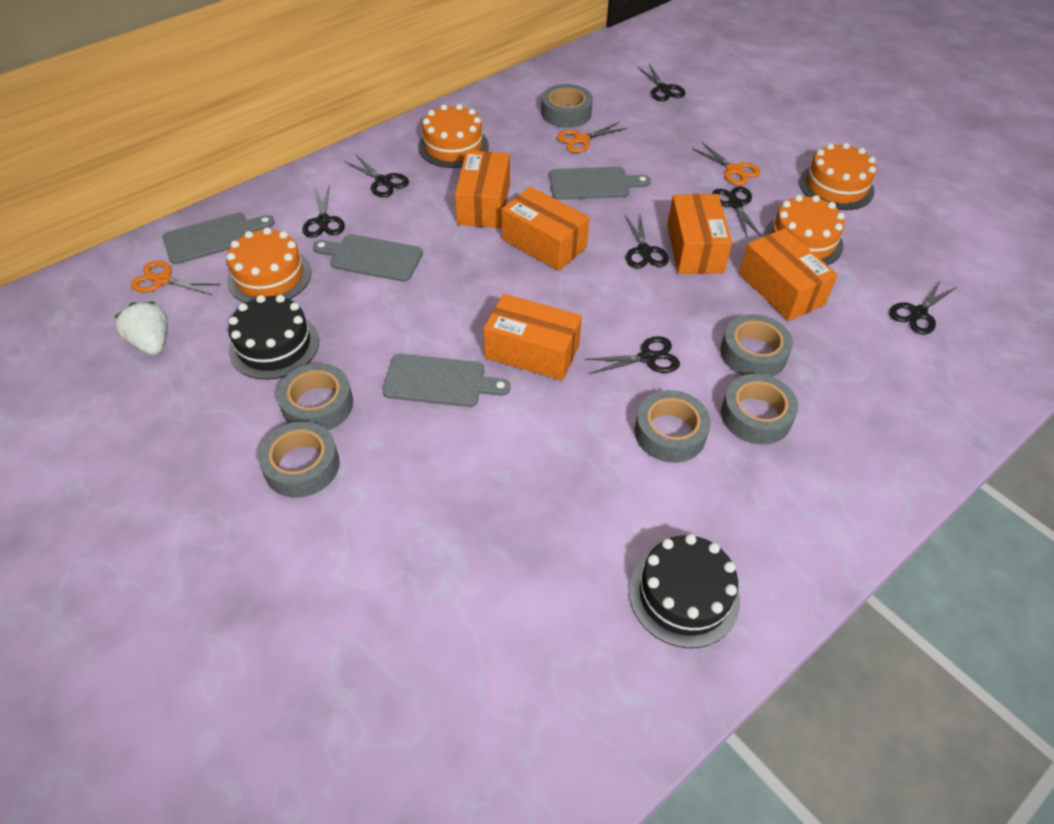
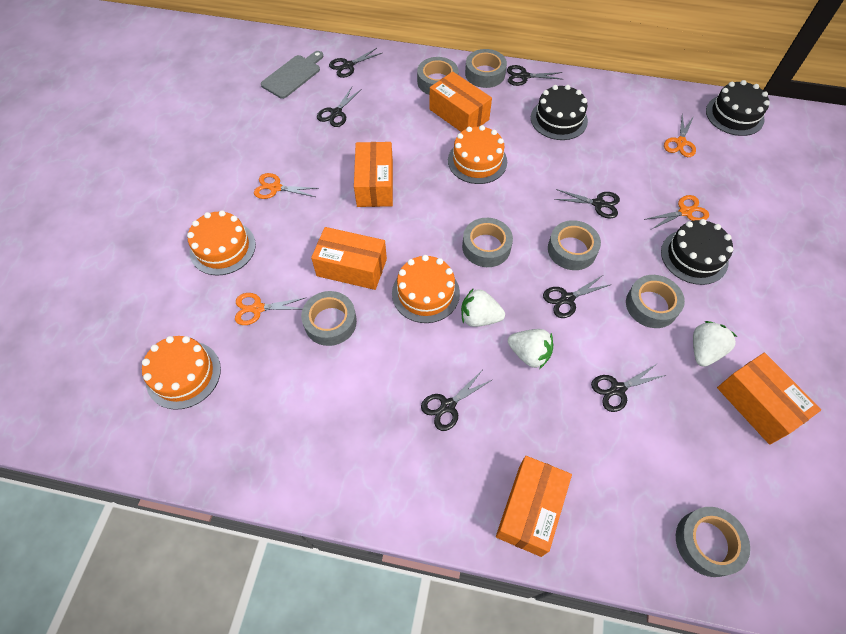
black cake: 2 -> 3
grey cutting board: 4 -> 1
grey tape: 6 -> 7
orange scissors: 3 -> 4
white strawberry: 1 -> 3

